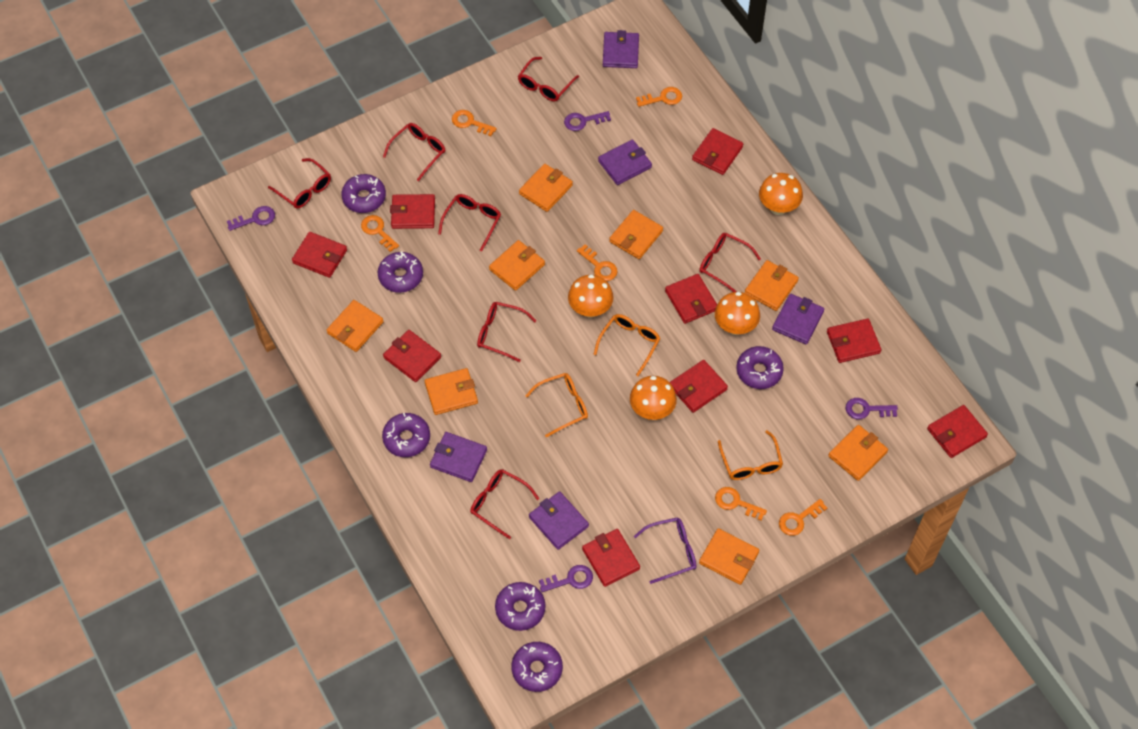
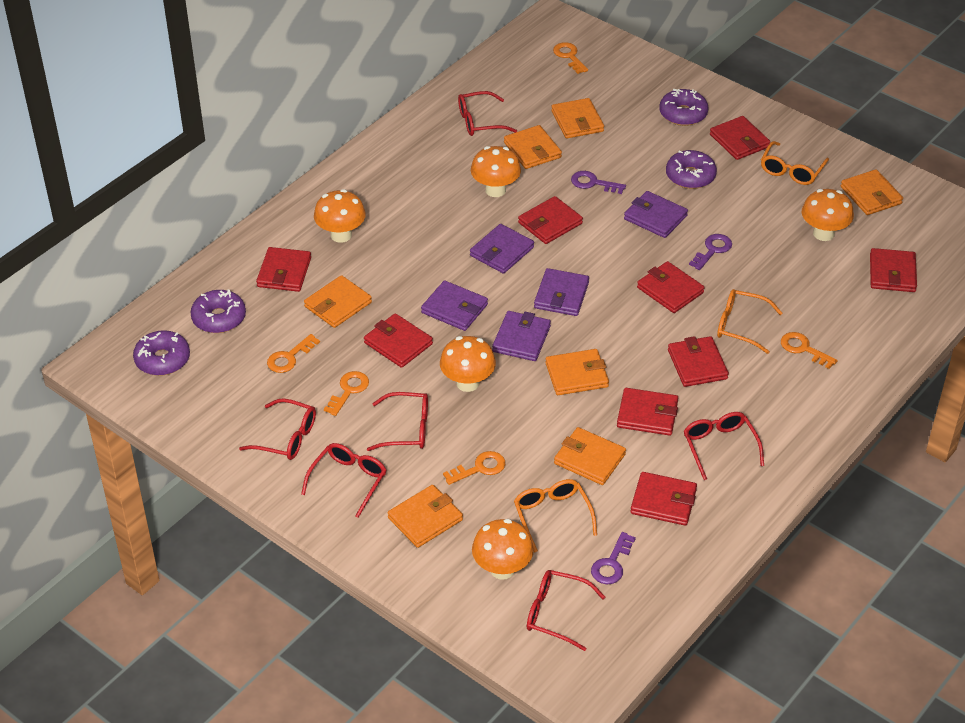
orange key: 6 -> 5
orange mushroom: 4 -> 5
orange wallet: 8 -> 7
purple donut: 6 -> 4
purple glasses: 1 -> 0
purple key: 4 -> 3
red glasses: 7 -> 6

